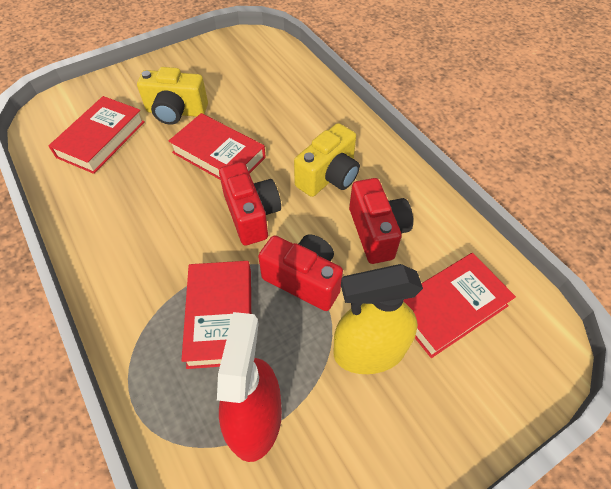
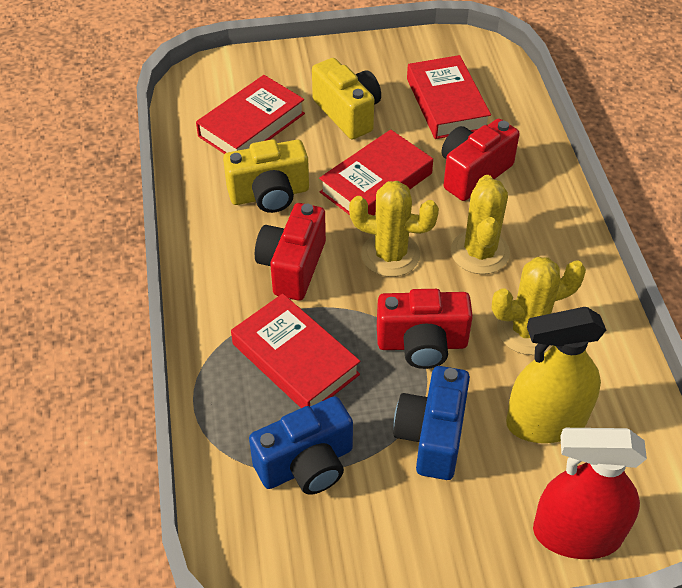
blue camera: 0 -> 2
yellow cactus: 0 -> 3

